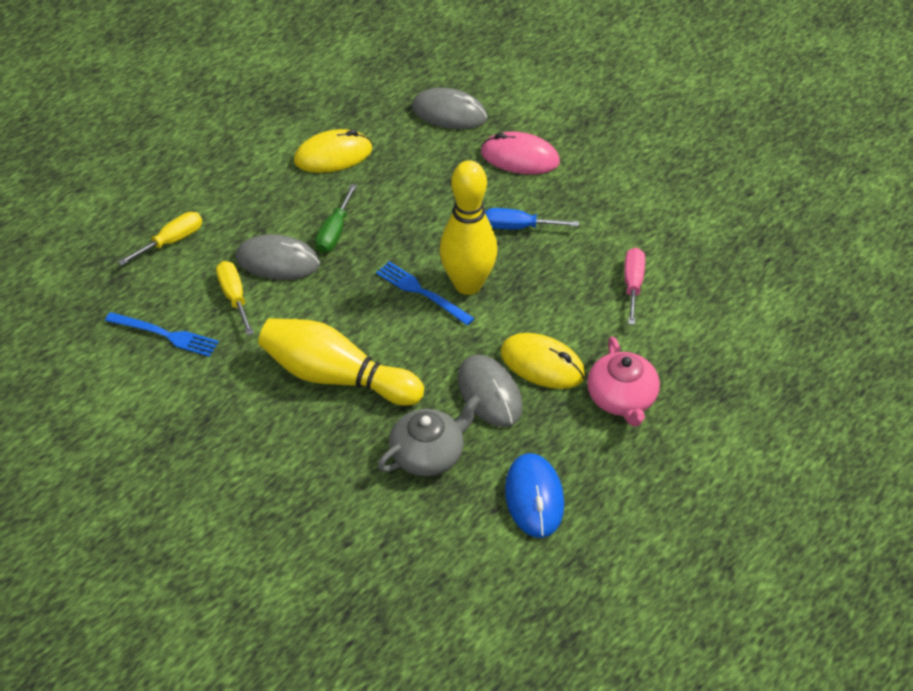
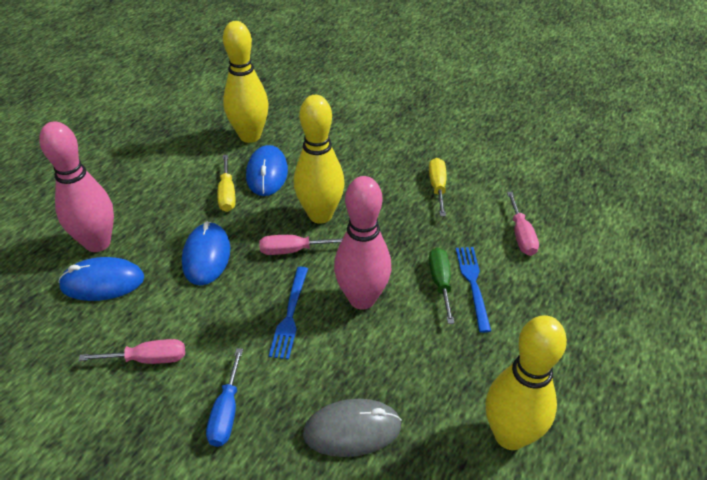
blue mouse: 1 -> 3
grey mouse: 3 -> 1
grey teapot: 1 -> 0
pink bowling pin: 0 -> 2
pink mouse: 1 -> 0
pink screwdriver: 1 -> 3
pink teapot: 1 -> 0
yellow bowling pin: 2 -> 3
yellow mouse: 2 -> 0

